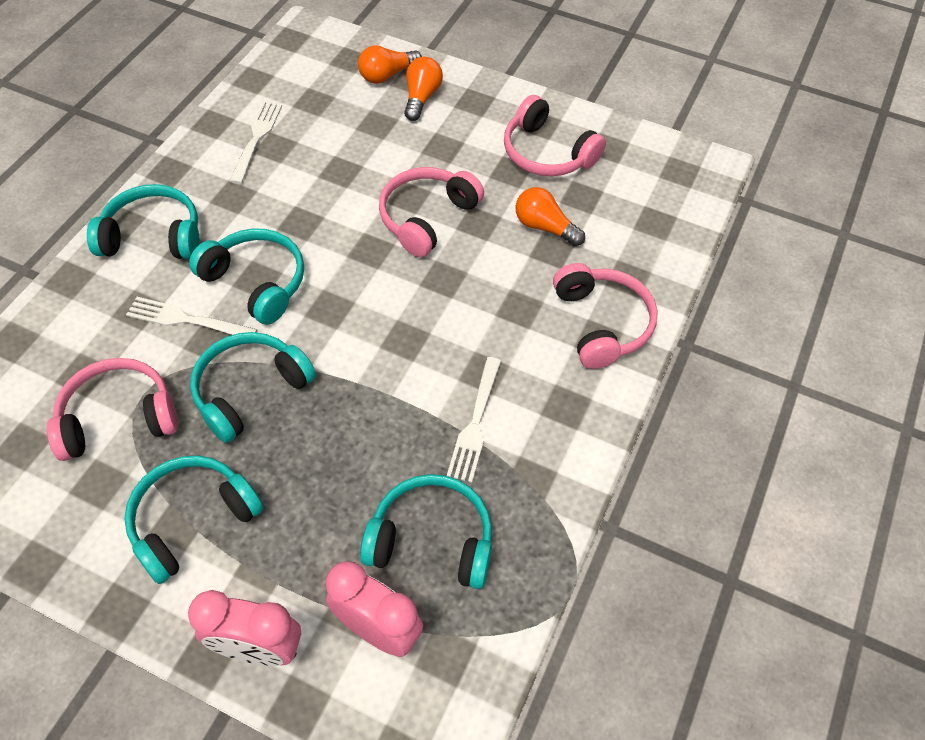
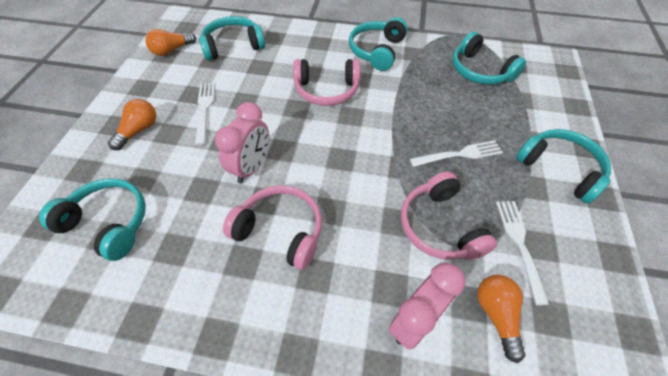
pink headphones: 4 -> 3

